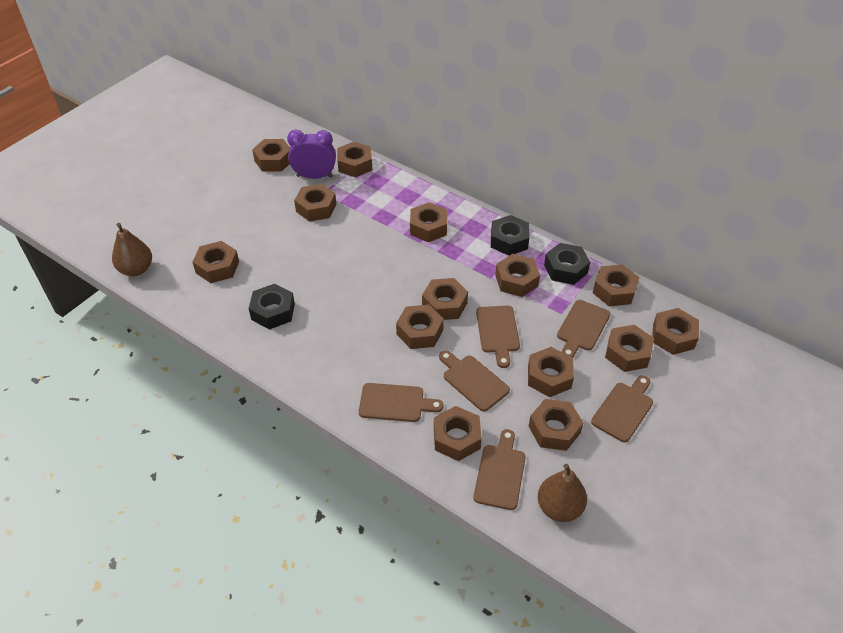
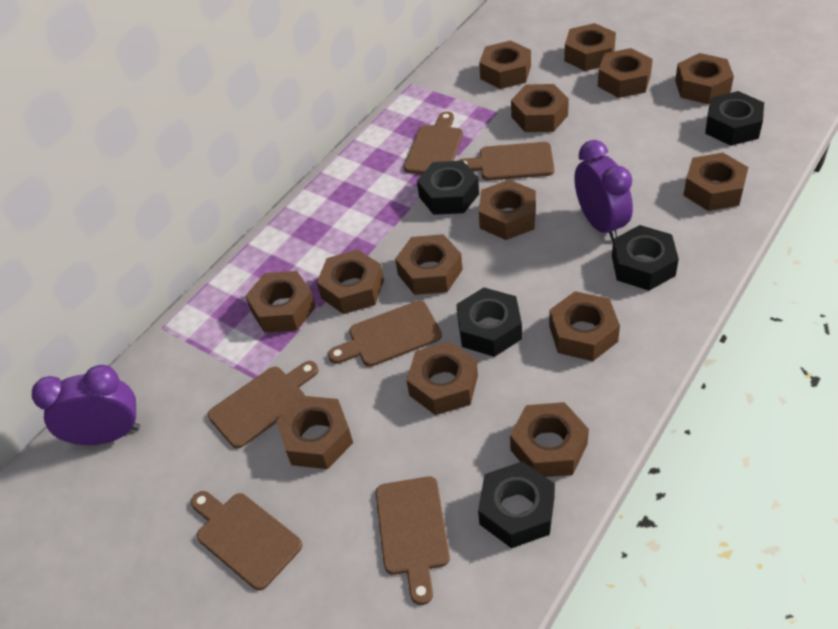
black nut: 3 -> 5
brown pear: 2 -> 0
purple clock: 1 -> 2

